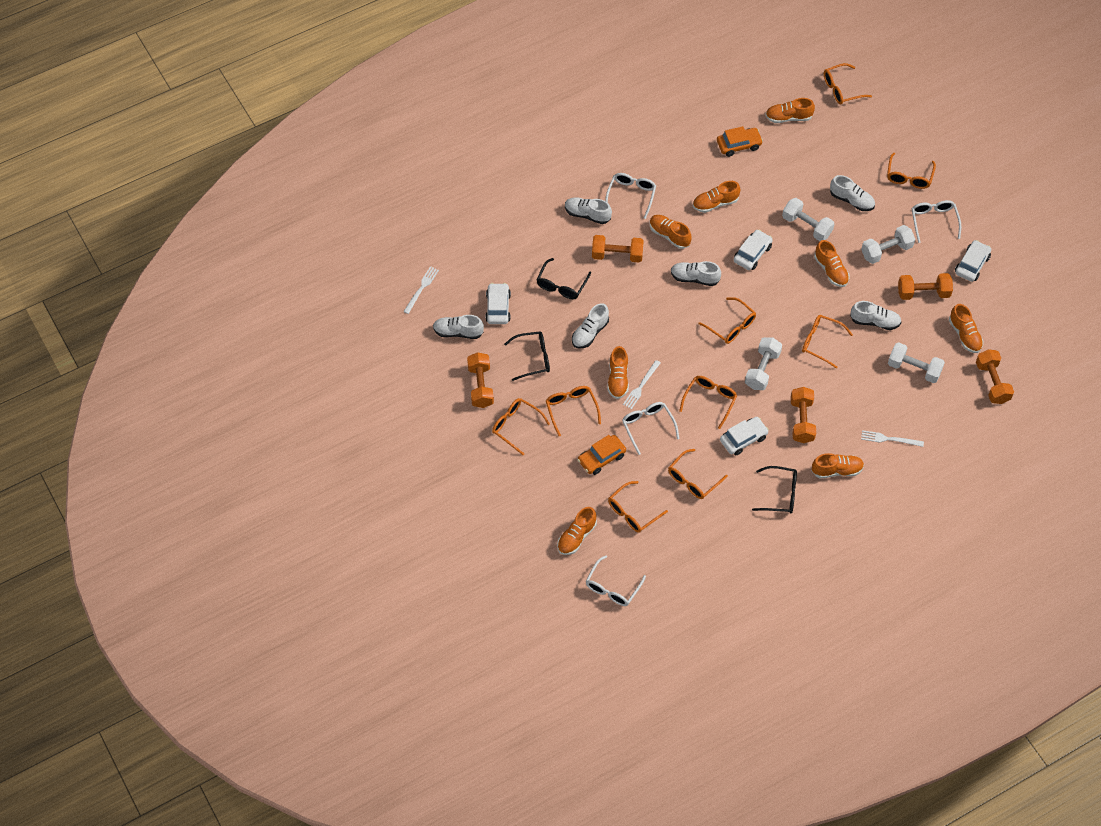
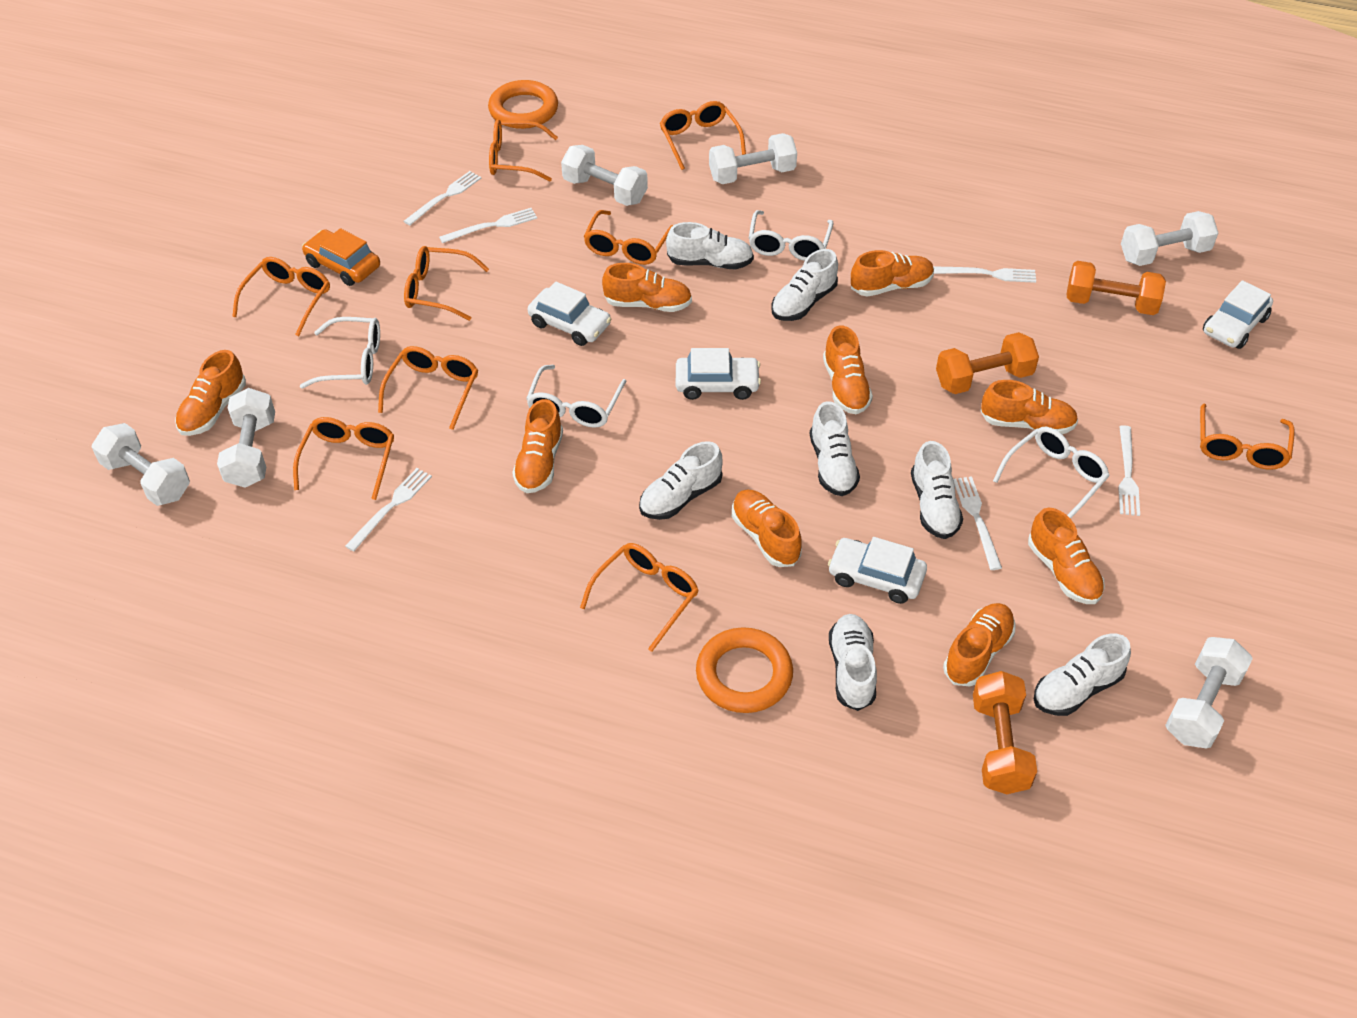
black glasses: 3 -> 0
orange car: 2 -> 1
orange dumbbell: 5 -> 3
orange ring: 0 -> 2
orange shoe: 8 -> 9
white dumbbell: 4 -> 6
white fork: 3 -> 6
white shoe: 6 -> 7

